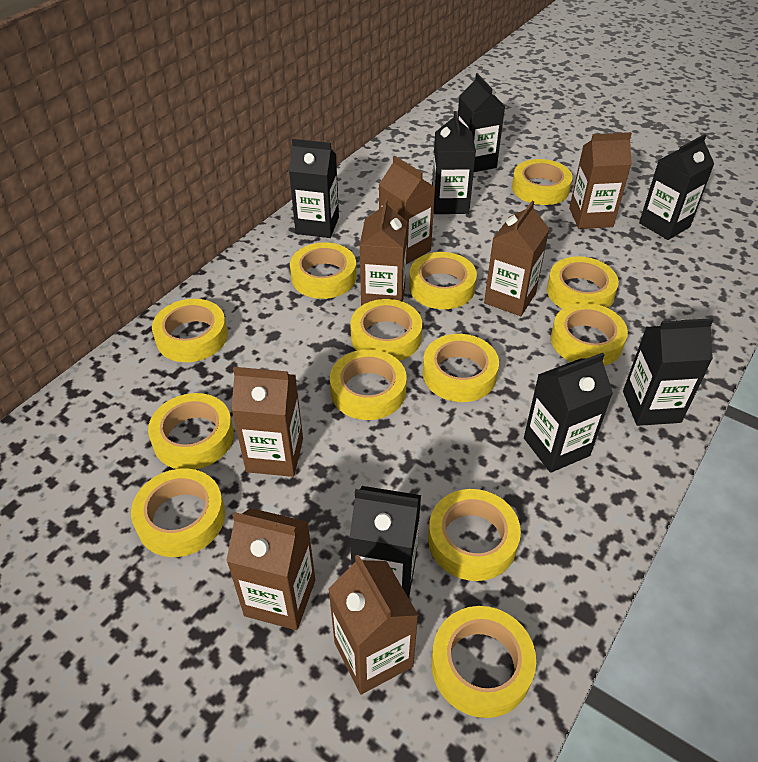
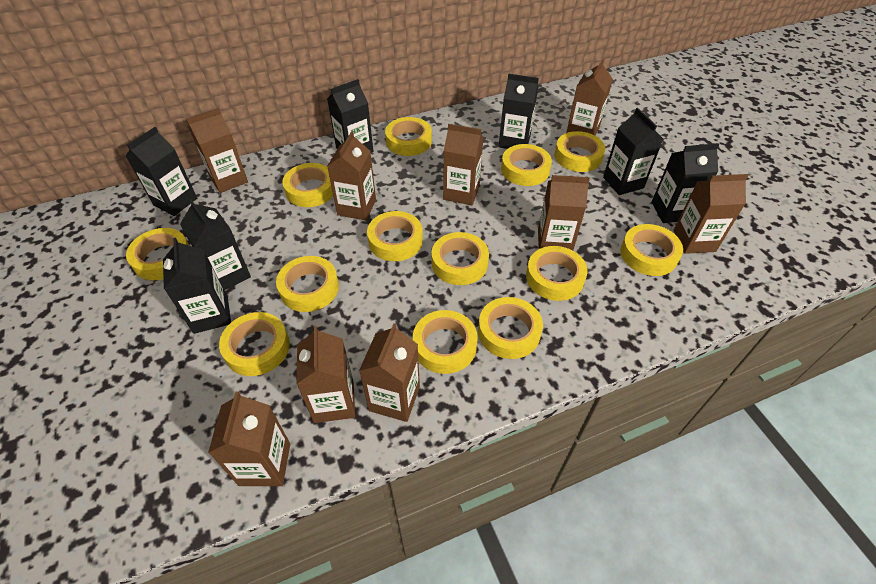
brown carton: 7 -> 9

